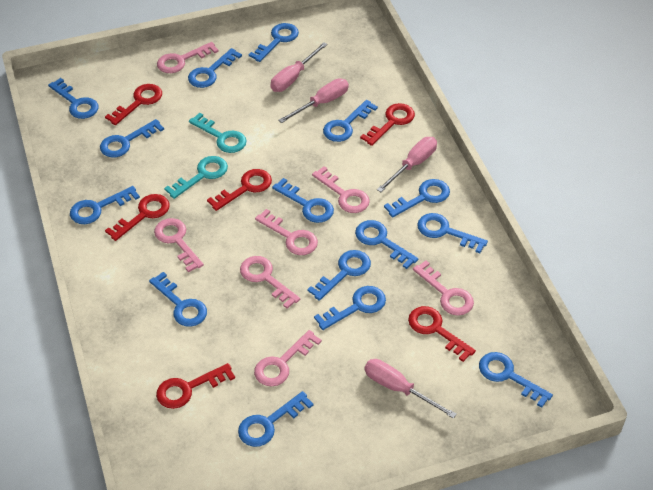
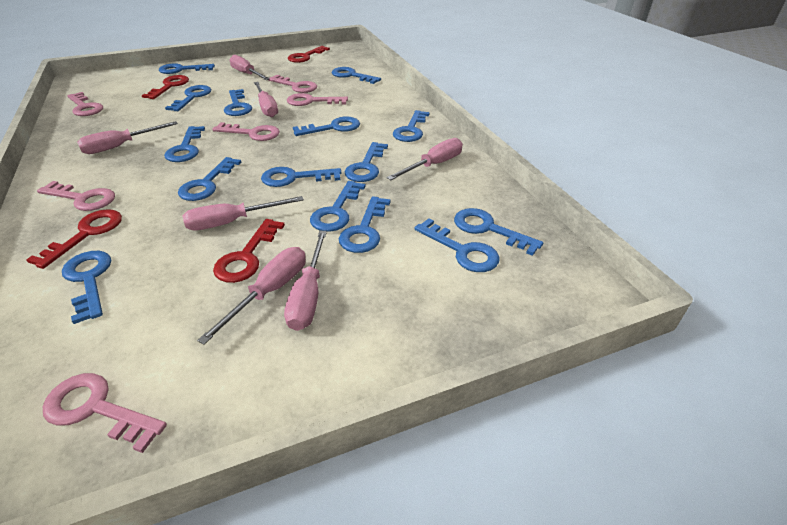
pink key: 7 -> 6
pink screwdriver: 4 -> 7
red key: 6 -> 4
turquoise key: 2 -> 0

